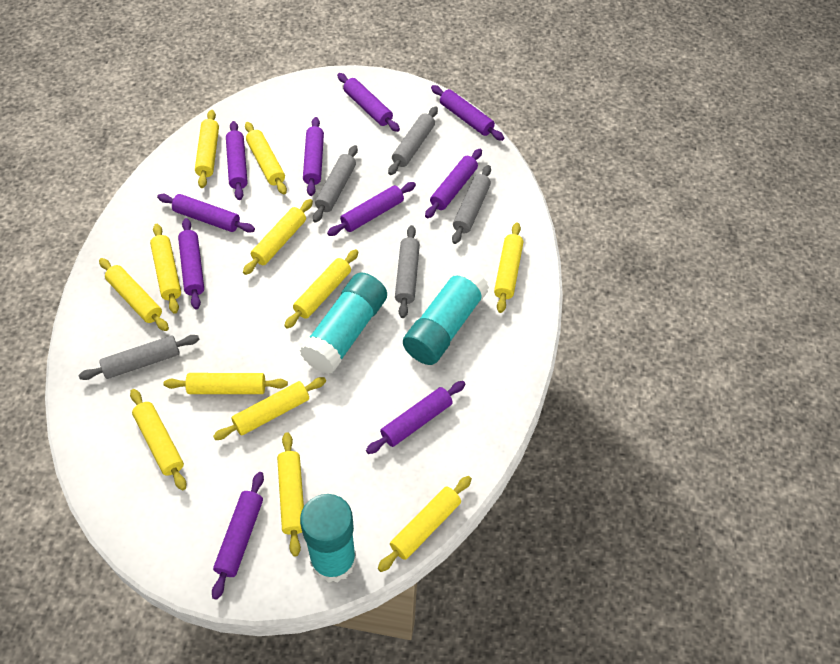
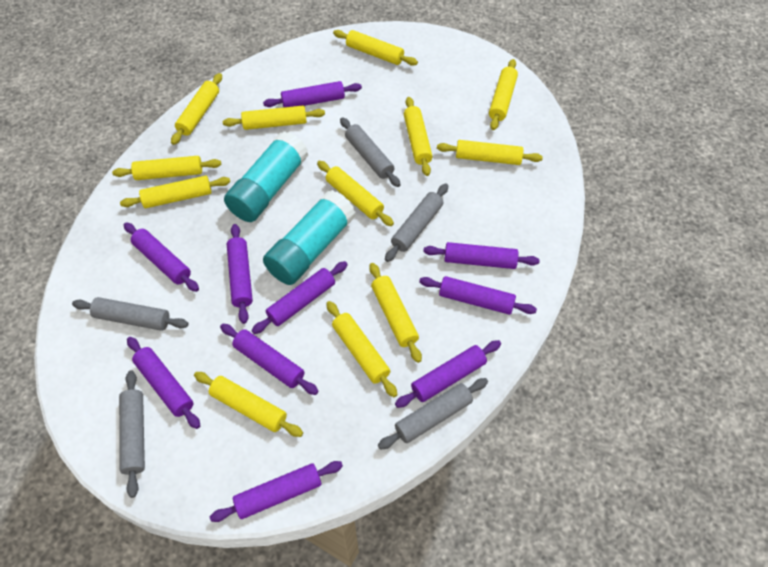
turquoise glue stick: 3 -> 2

